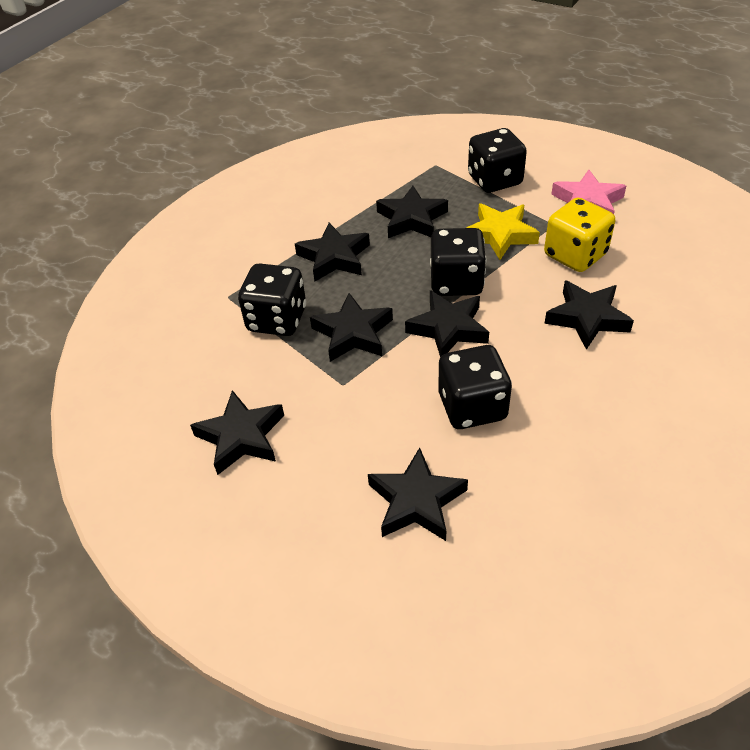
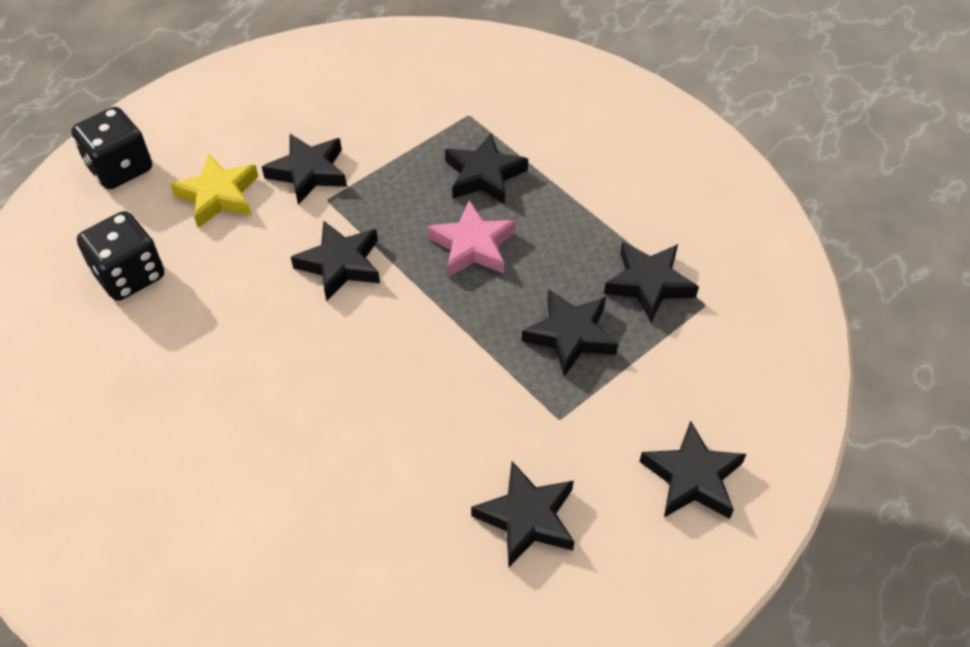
black dice: 4 -> 2
yellow dice: 1 -> 0

